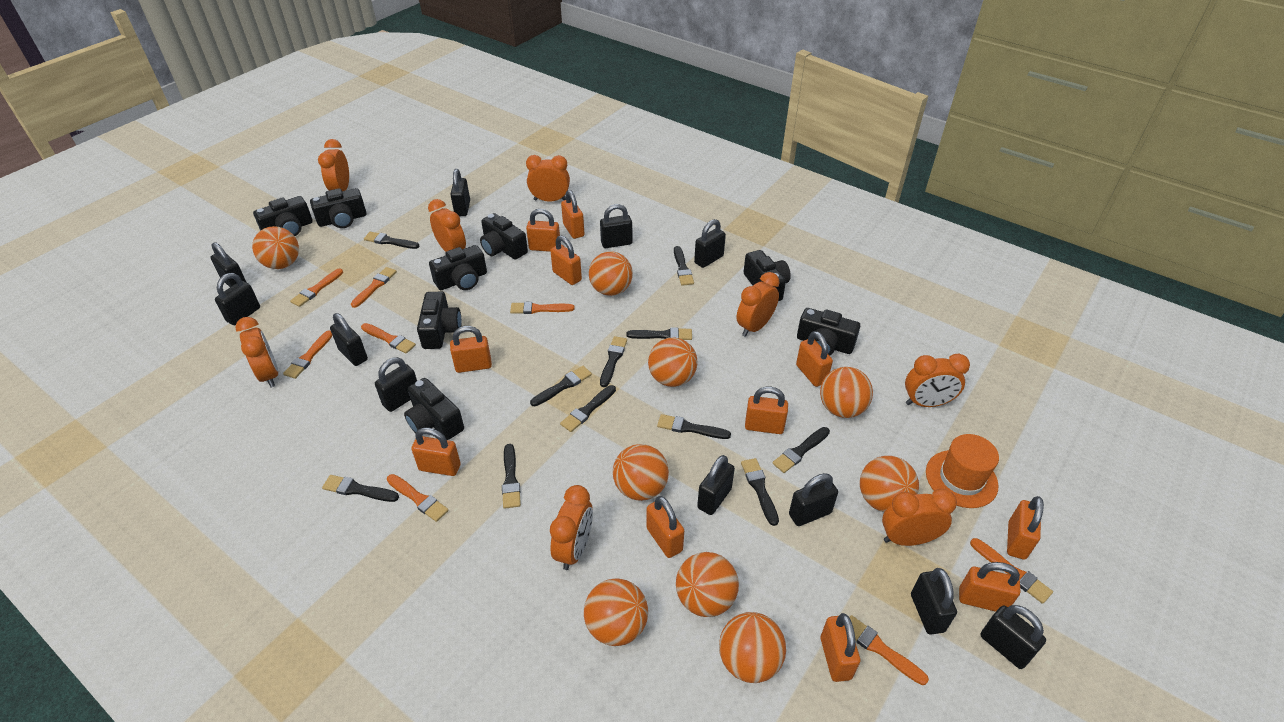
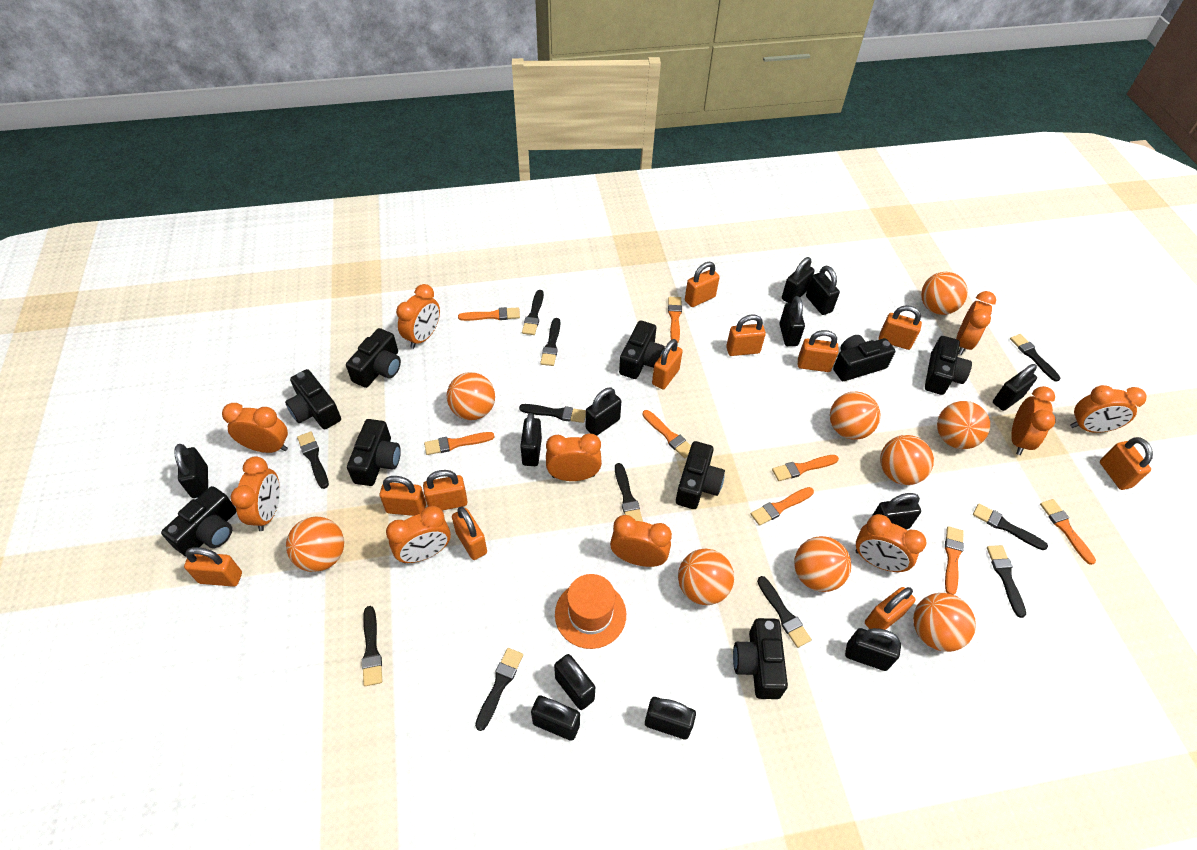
black camera: 8 -> 9
black padlock: 11 -> 12
orange clock: 8 -> 10

